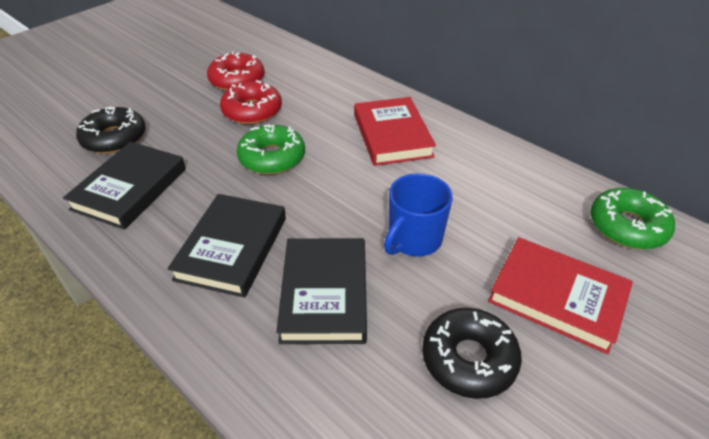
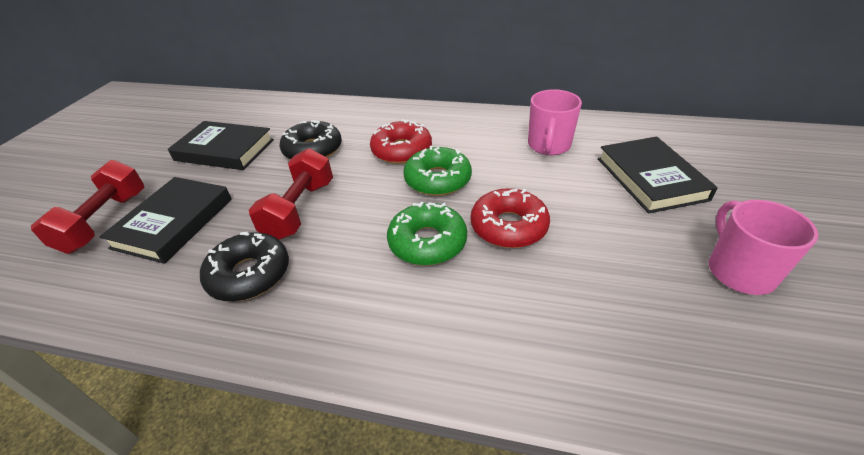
blue mug: 1 -> 0
pink mug: 0 -> 2
red book: 2 -> 0
red dumbbell: 0 -> 2

